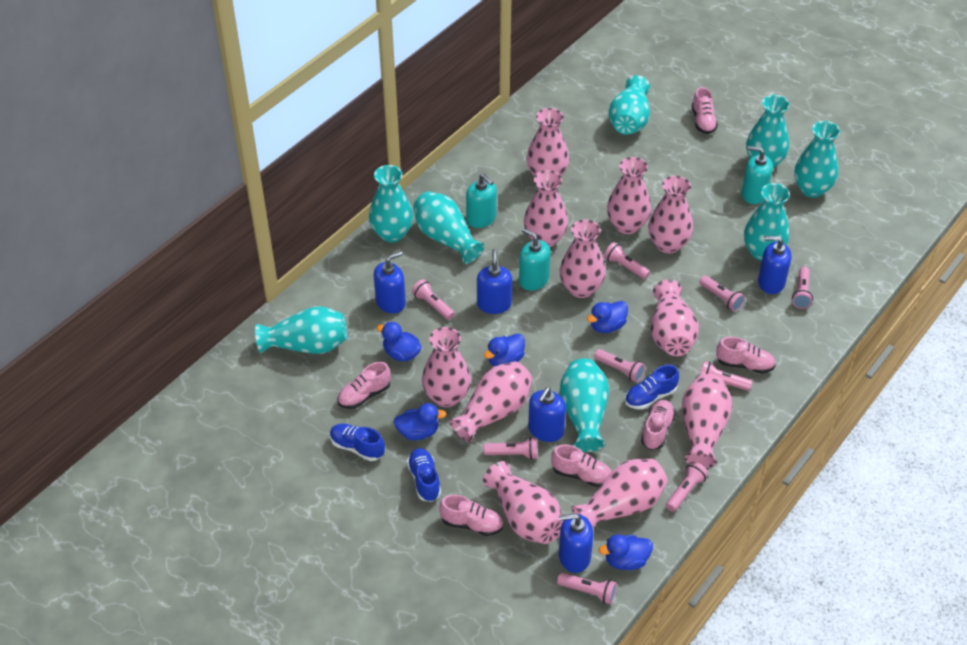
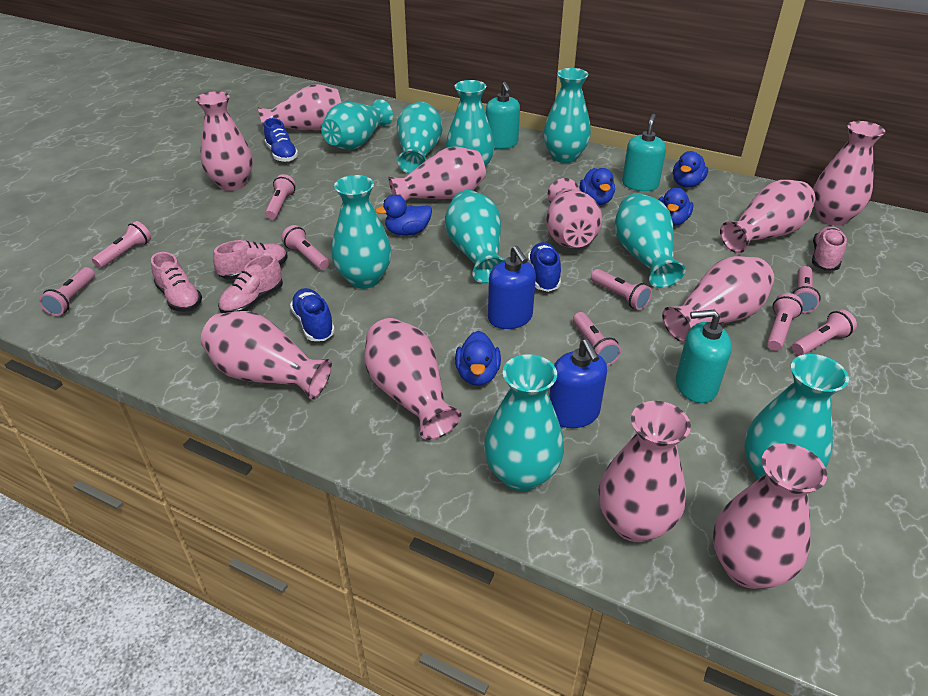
blue soap dispenser: 5 -> 2
pink shoe: 6 -> 4
turquoise vase: 8 -> 9

